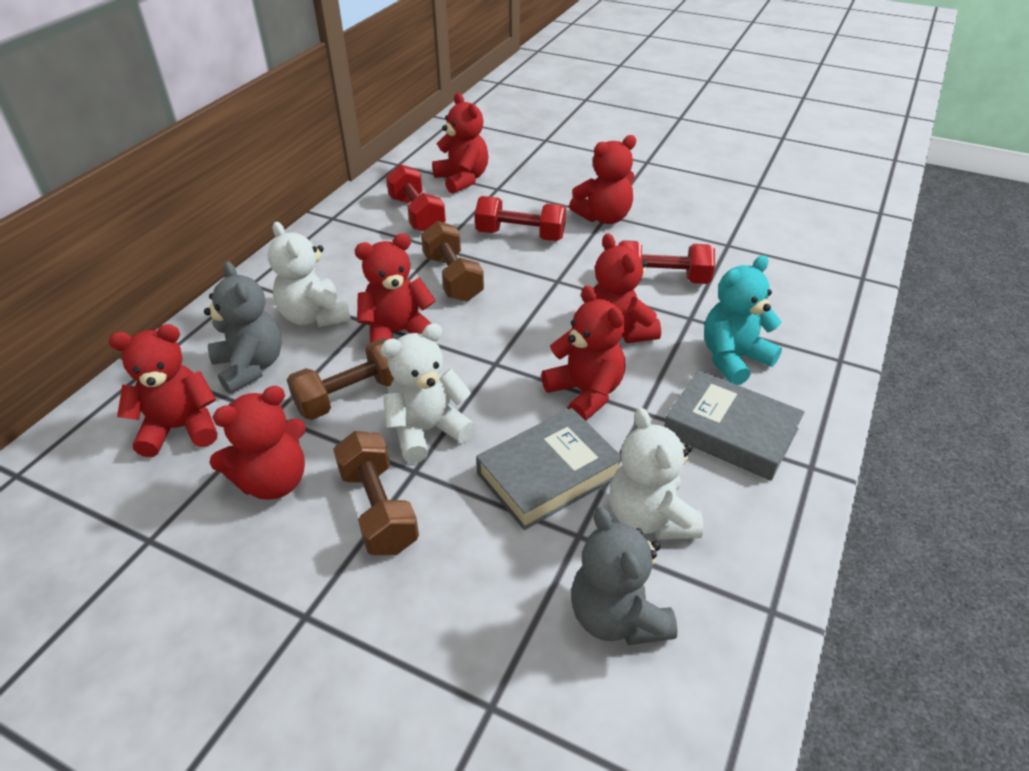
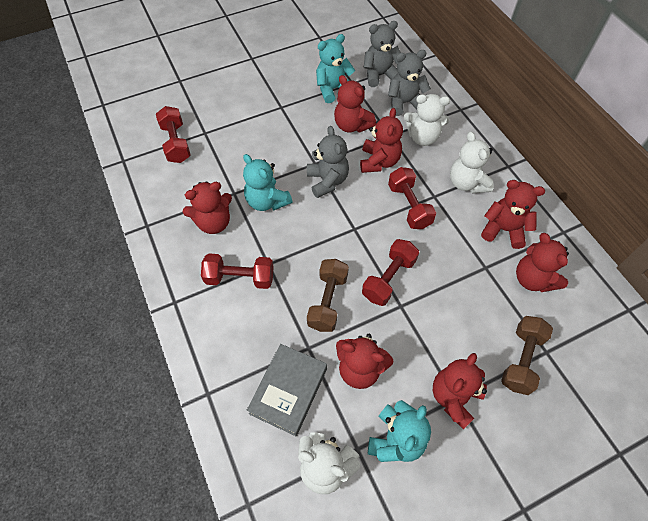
brown dumbbell: 3 -> 2
grey book: 2 -> 1
grey teddy bear: 2 -> 3
red dumbbell: 3 -> 4
turquoise teddy bear: 1 -> 3

